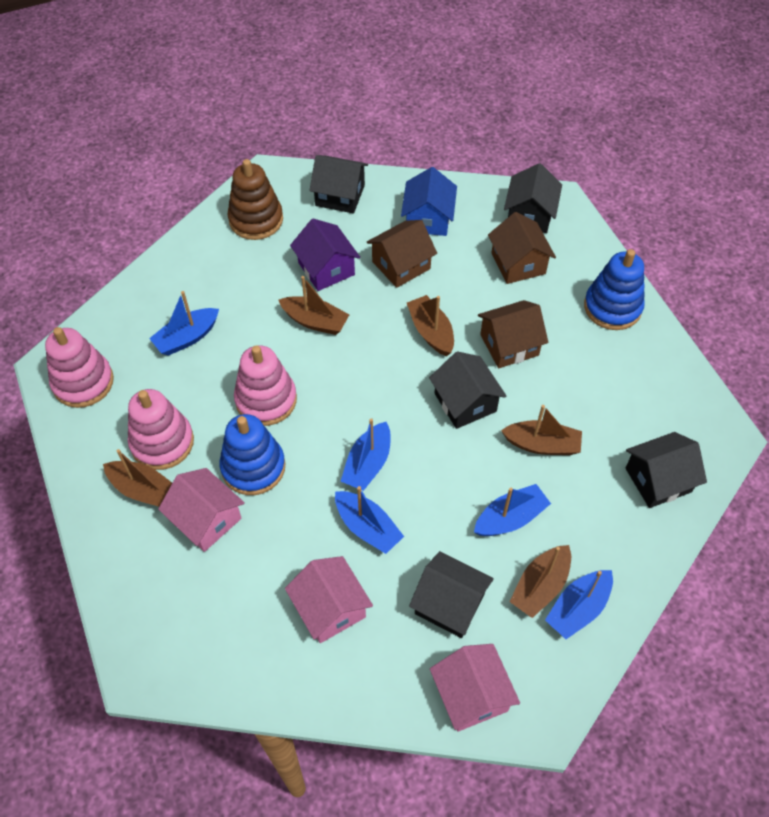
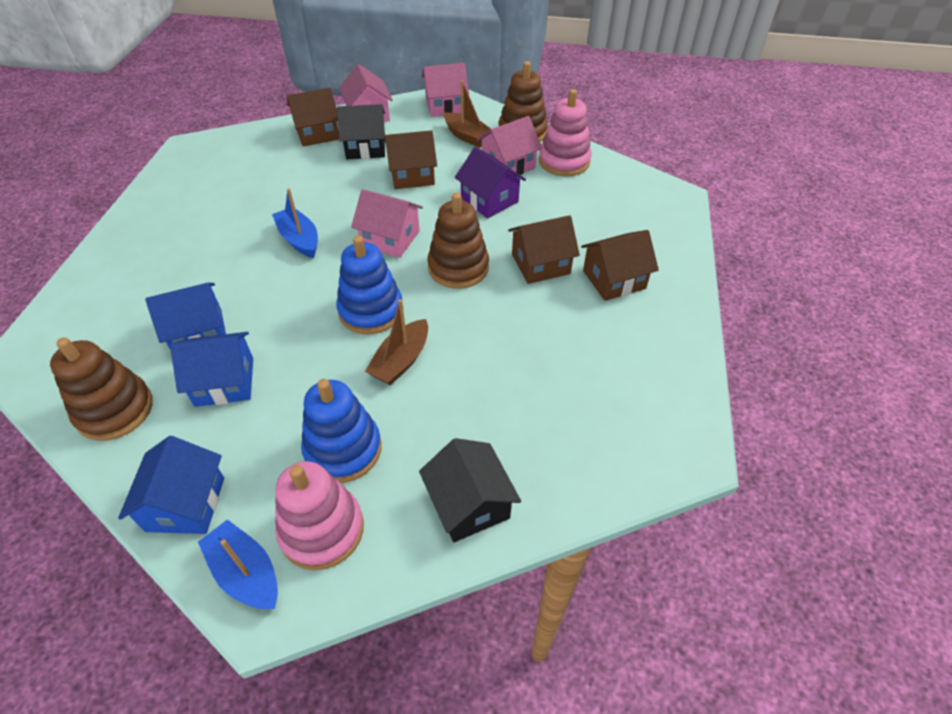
black house: 5 -> 2
blue boat: 5 -> 2
blue house: 1 -> 3
brown boat: 5 -> 2
brown house: 3 -> 4
brown stacking toy: 1 -> 3
pink house: 3 -> 4
pink stacking toy: 3 -> 2

